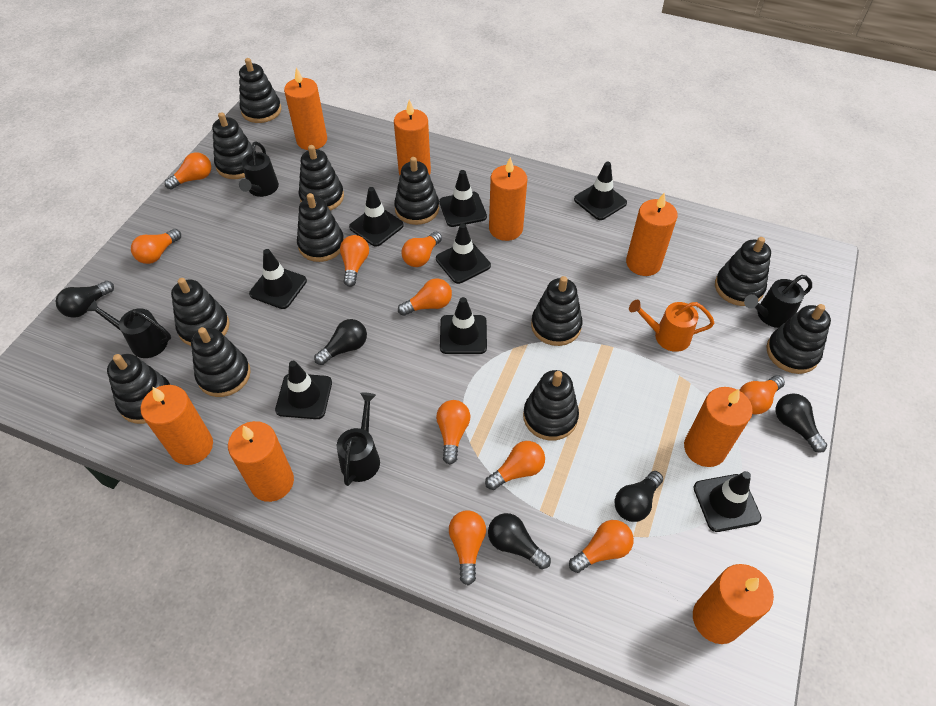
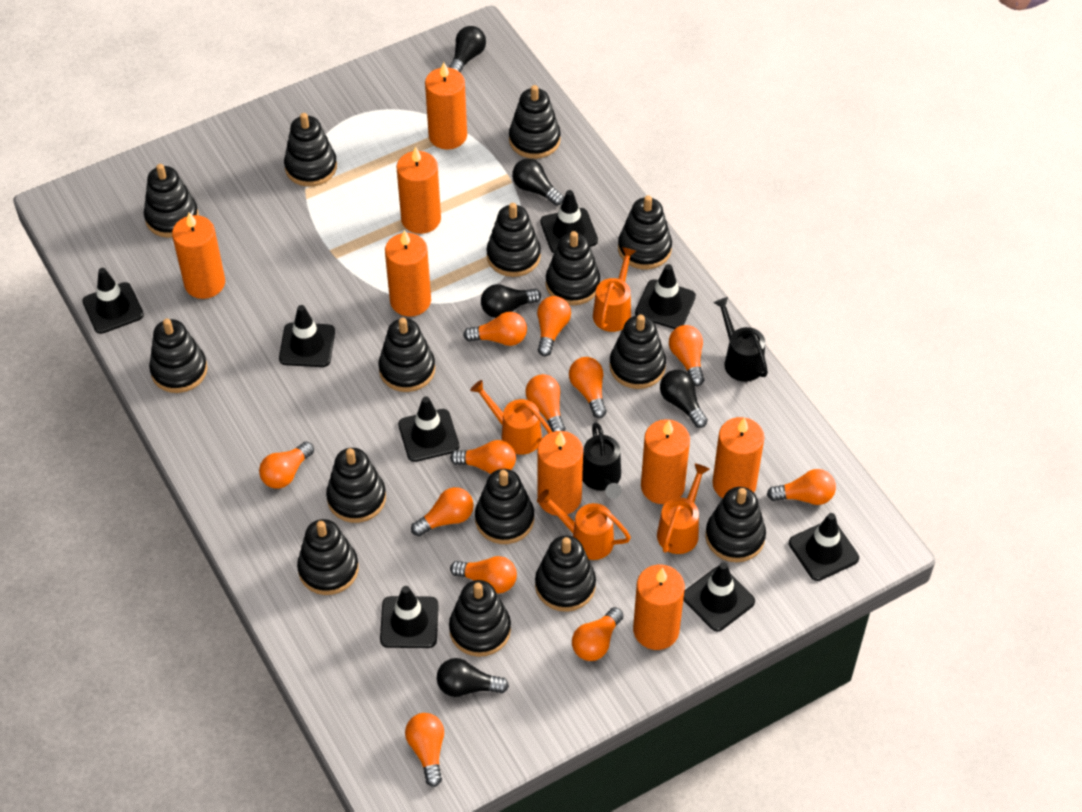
black stacking toy: 12 -> 15
black watering can: 4 -> 2
orange light bulb: 10 -> 12
orange watering can: 1 -> 4

